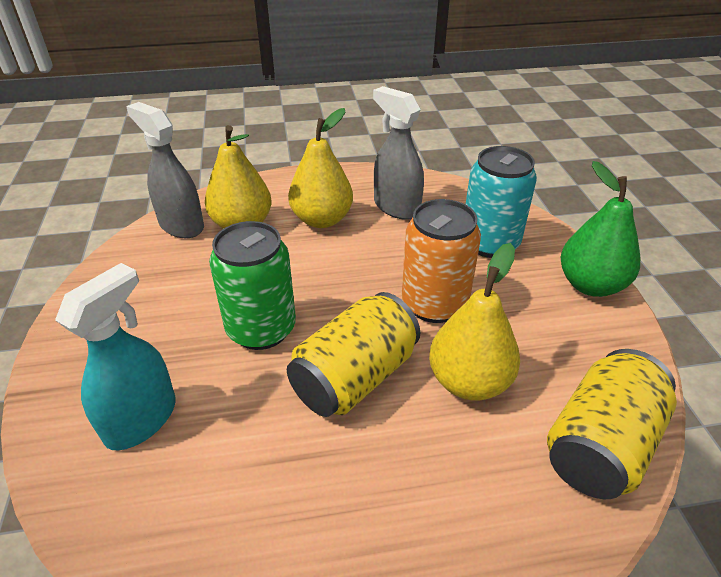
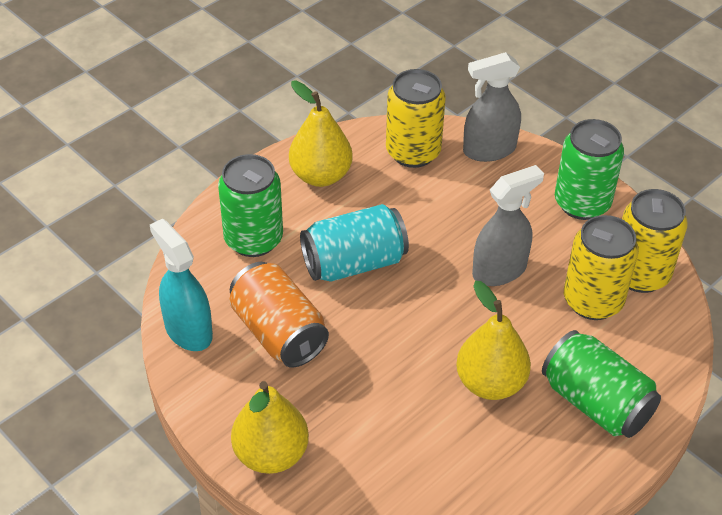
green can: 1 -> 3
green pear: 1 -> 0
yellow can: 2 -> 3

